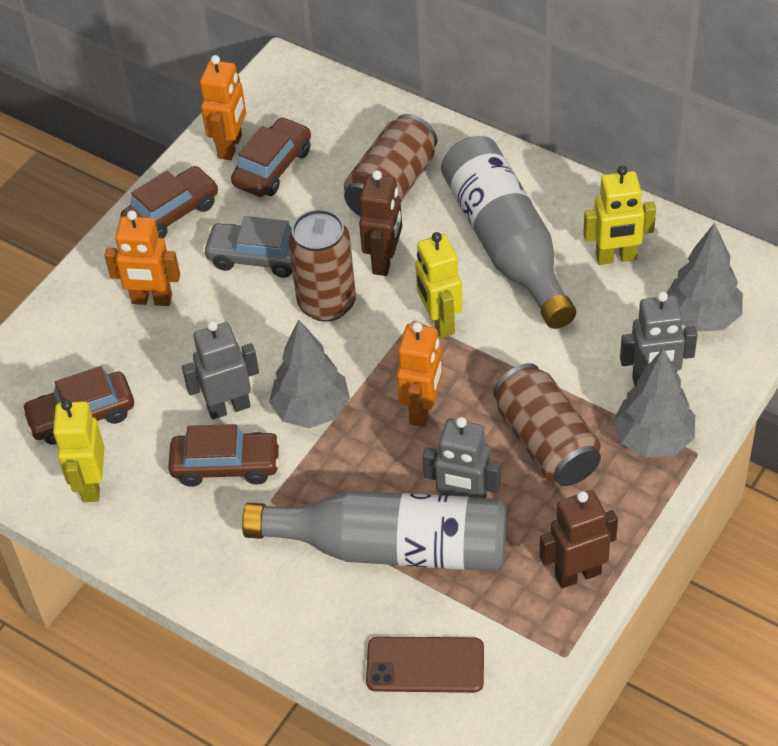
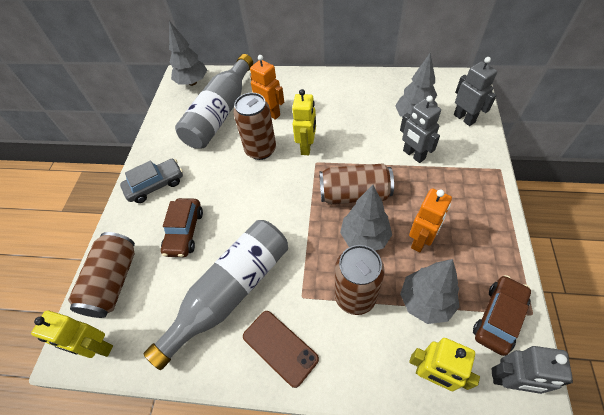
brown can: 3 -> 4
brown car: 4 -> 2
brown robot: 2 -> 0
grey tree: 3 -> 4
orange robot: 3 -> 2

